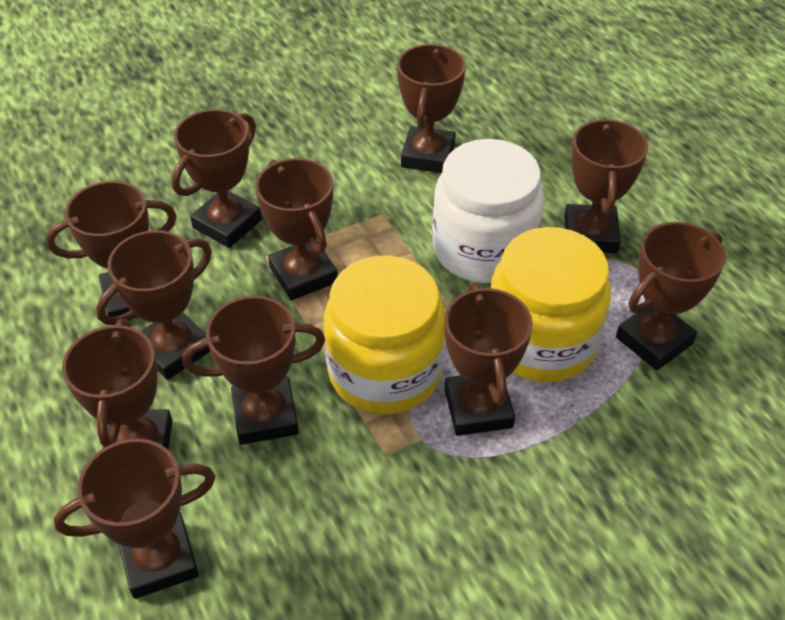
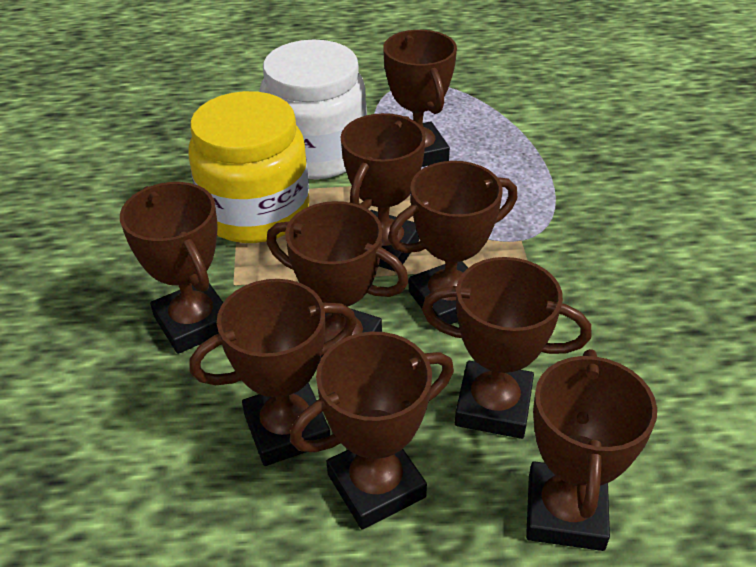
brown trophy: 11 -> 9
yellow jar: 2 -> 1

